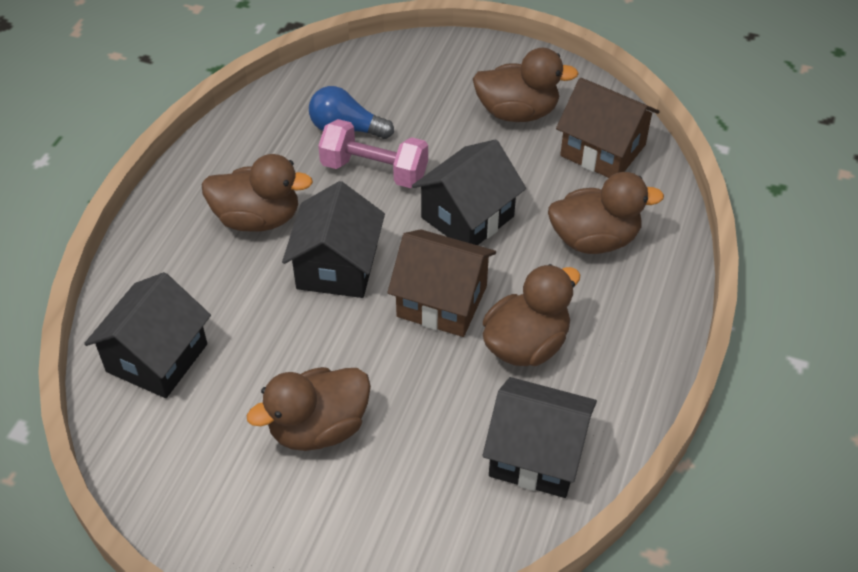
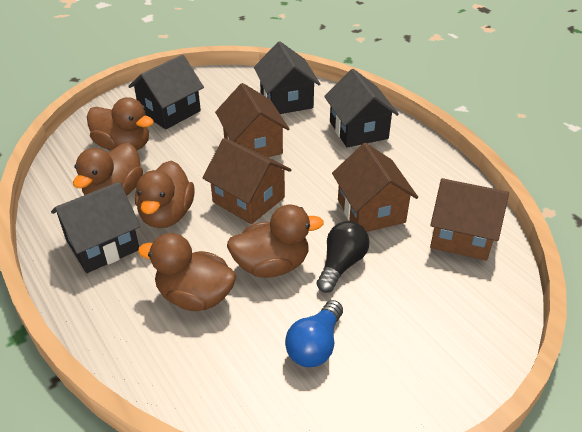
black light bulb: 0 -> 1
brown house: 2 -> 4
pink dumbbell: 1 -> 0

